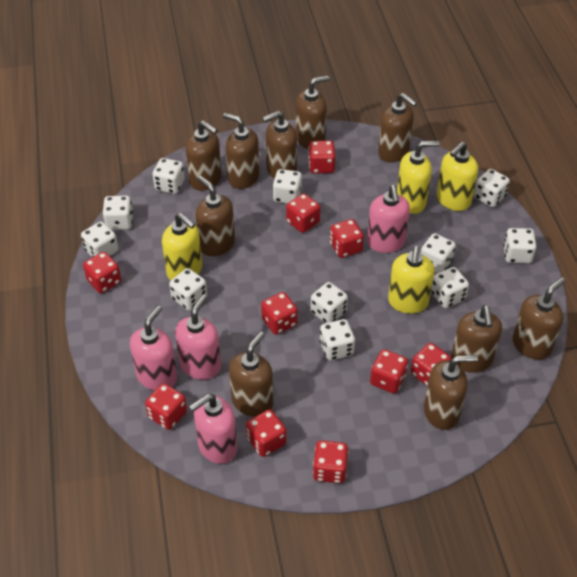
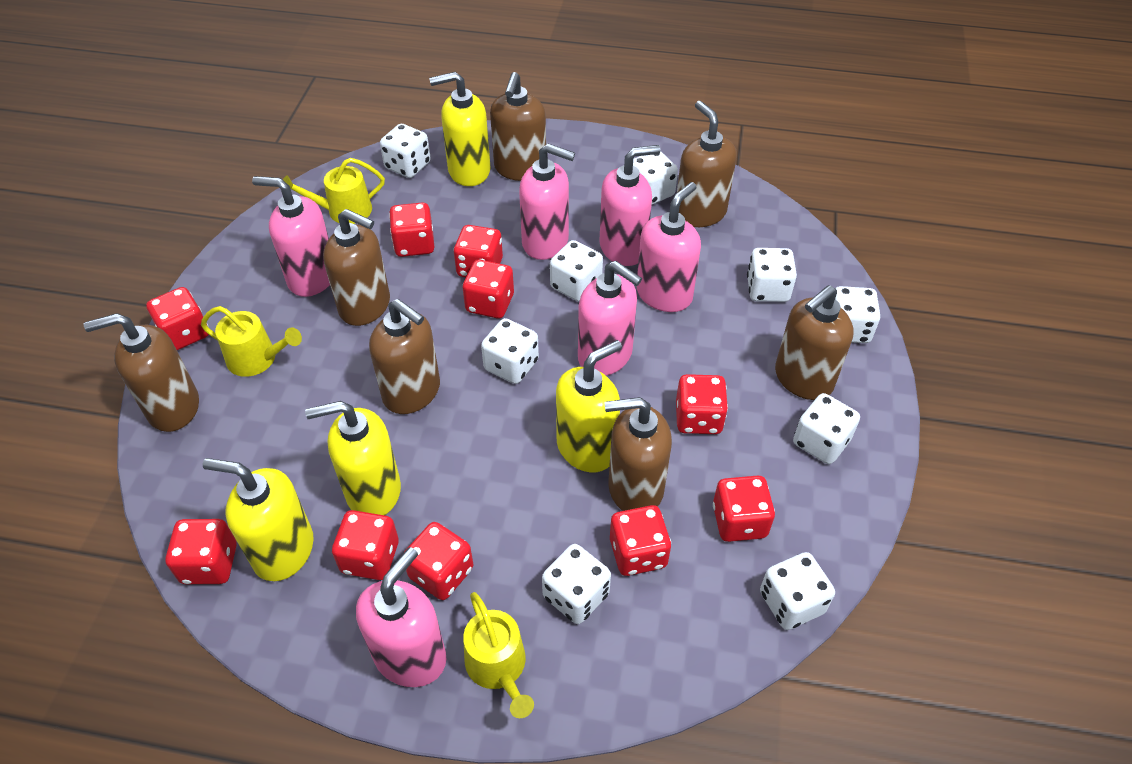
brown soap dispenser: 10 -> 7
pink soap dispenser: 4 -> 6
white dice: 11 -> 9
yellow watering can: 0 -> 3

